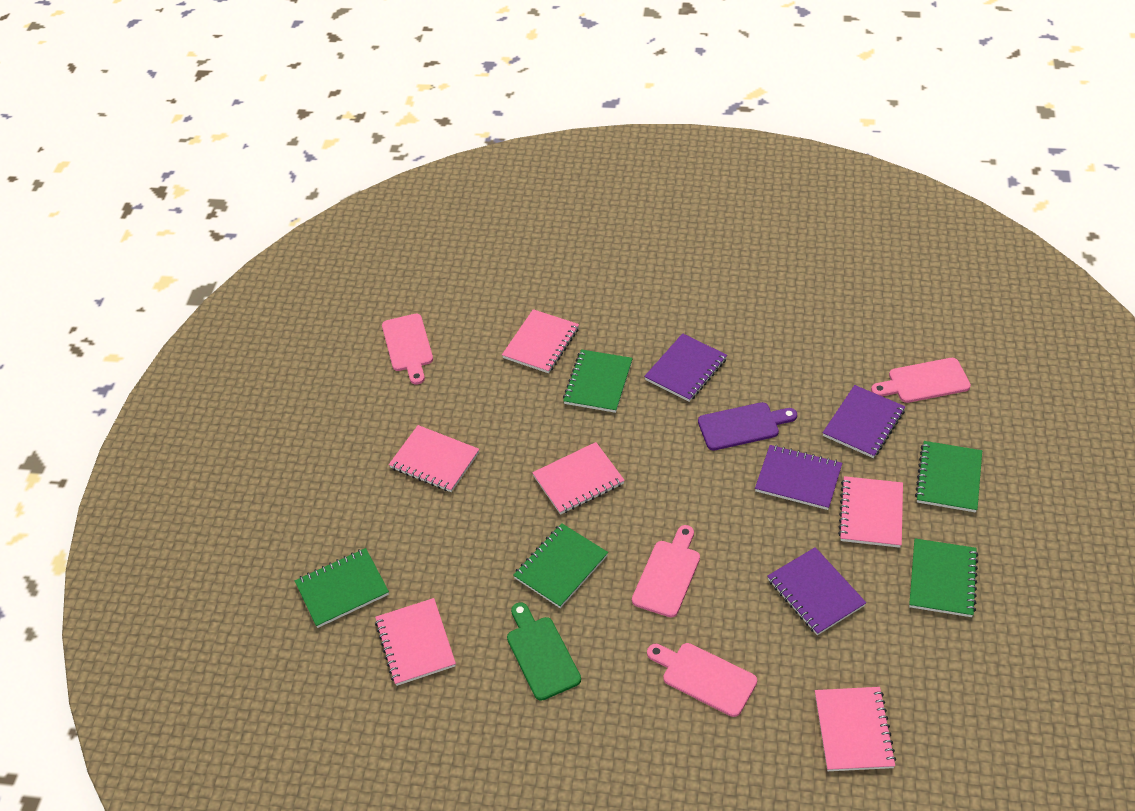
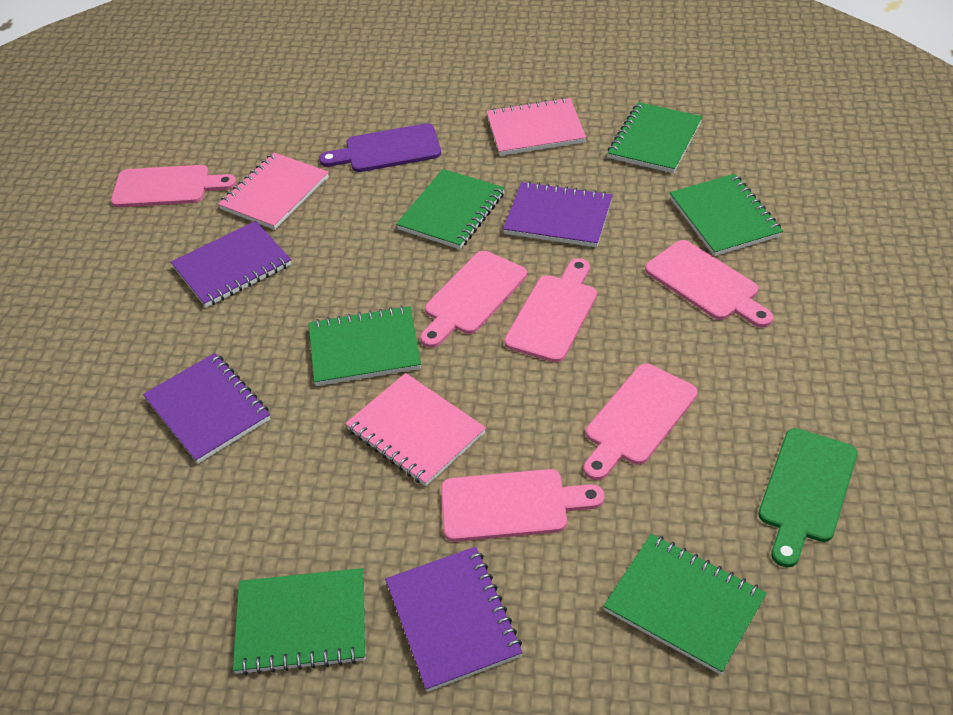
green notebook: 5 -> 6
pink cutting board: 4 -> 6
pink notebook: 6 -> 3

